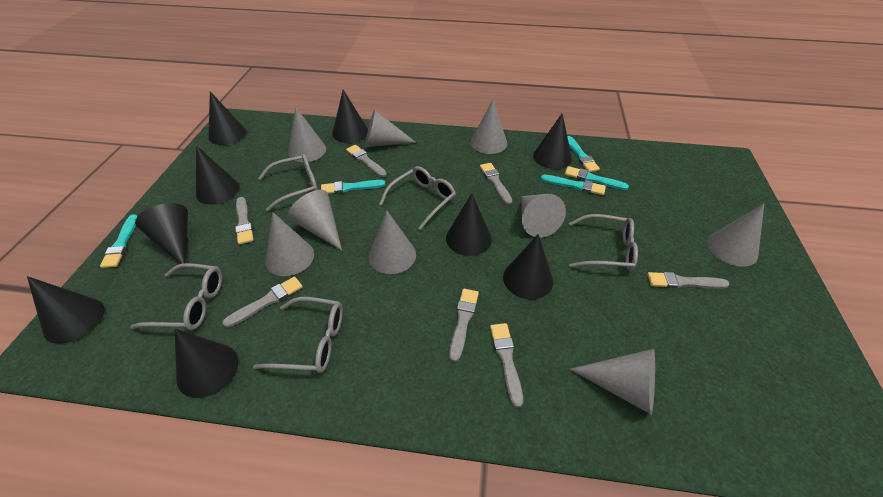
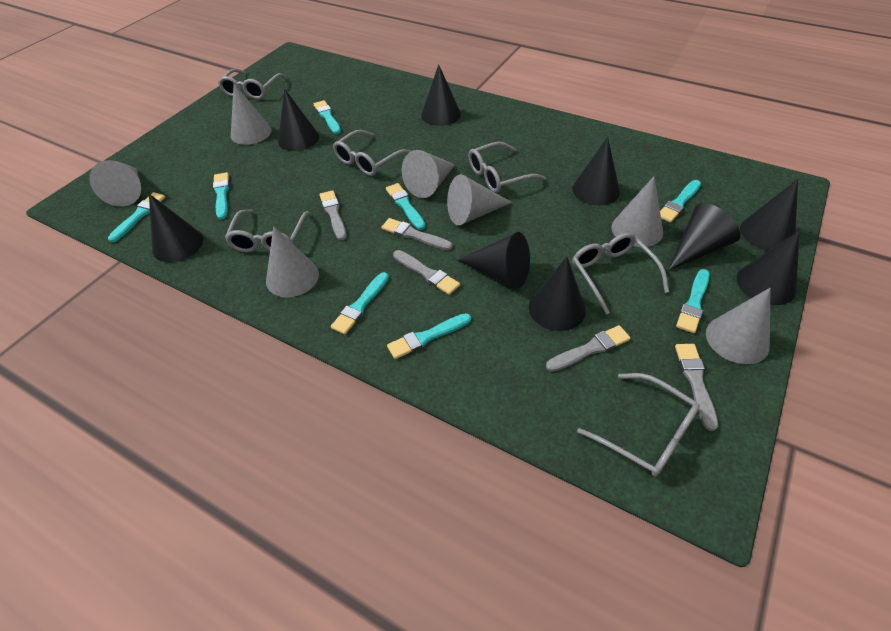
grey brush: 7 -> 5
grey cone: 9 -> 7
grey glasses: 5 -> 6
turquoise brush: 5 -> 8

